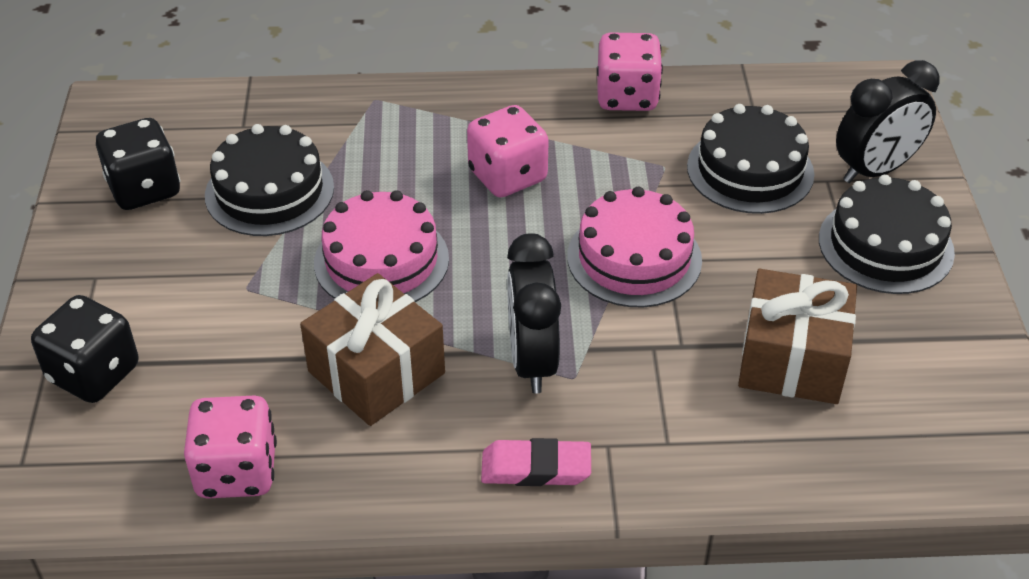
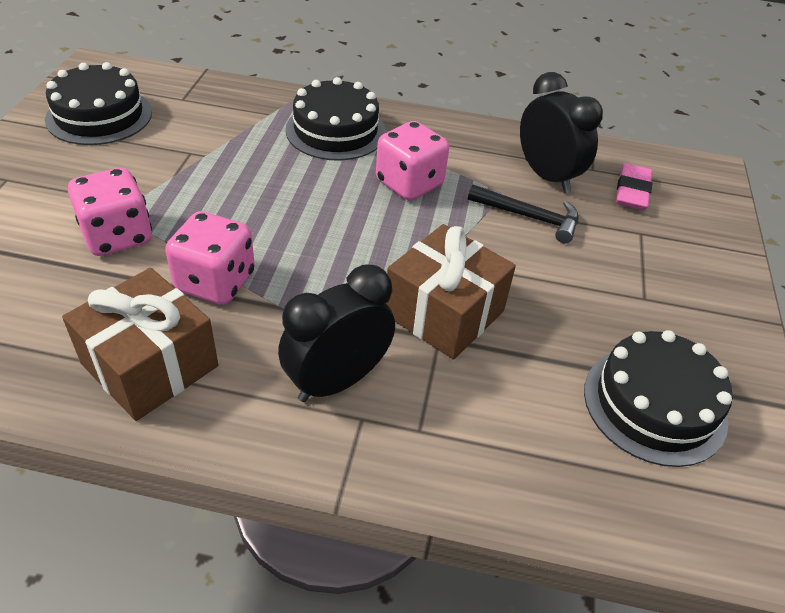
black dice: 2 -> 0
black hammer: 0 -> 1
pink cake: 2 -> 0

